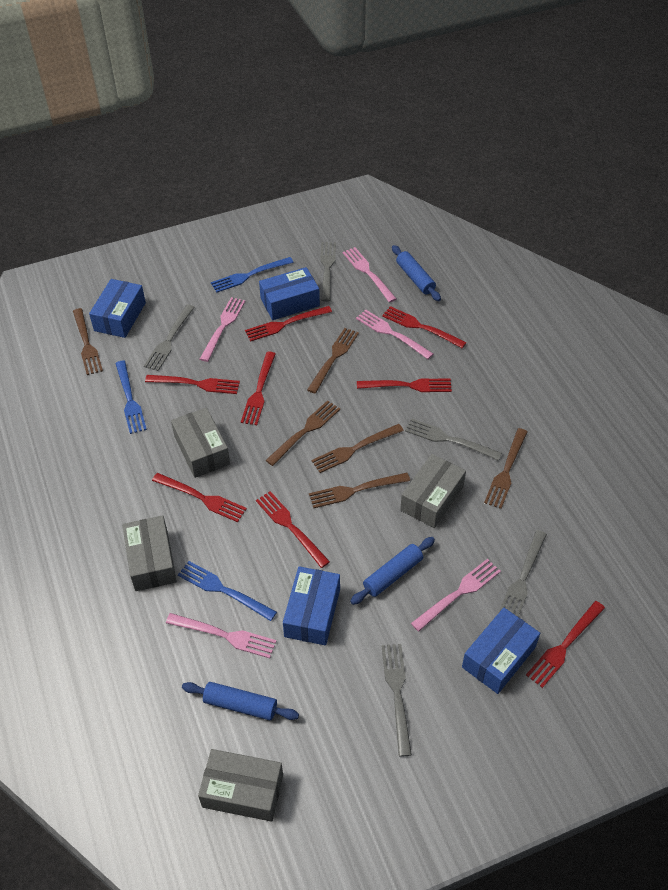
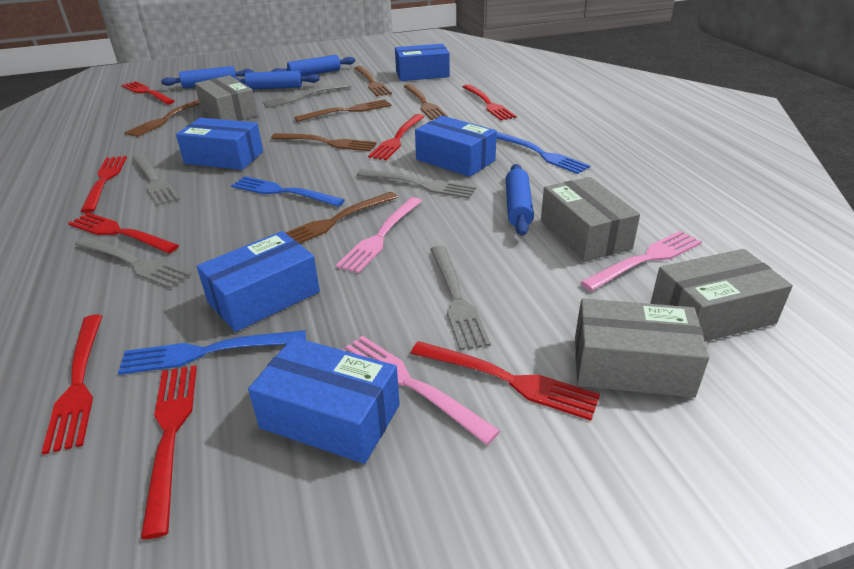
blue box: 4 -> 5
blue rolling pin: 3 -> 4
pink fork: 5 -> 3

